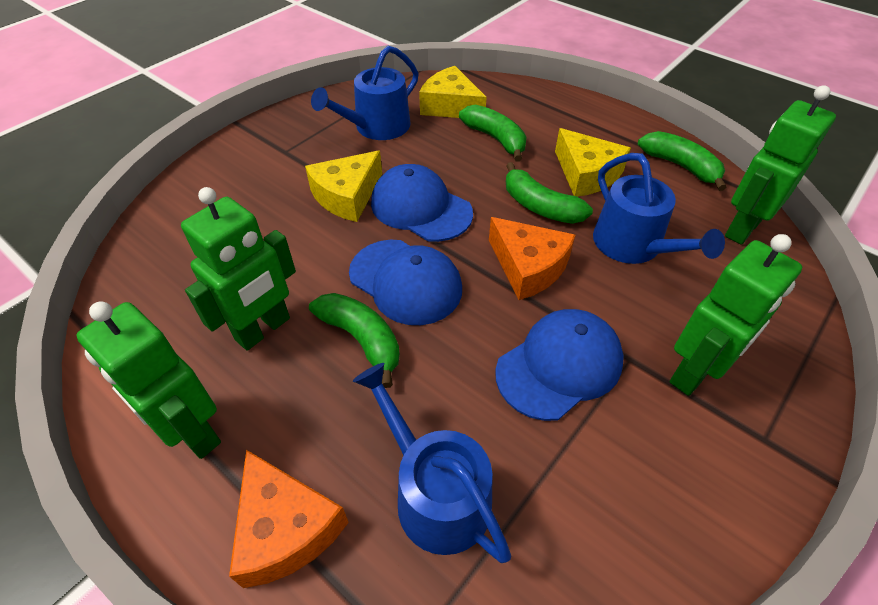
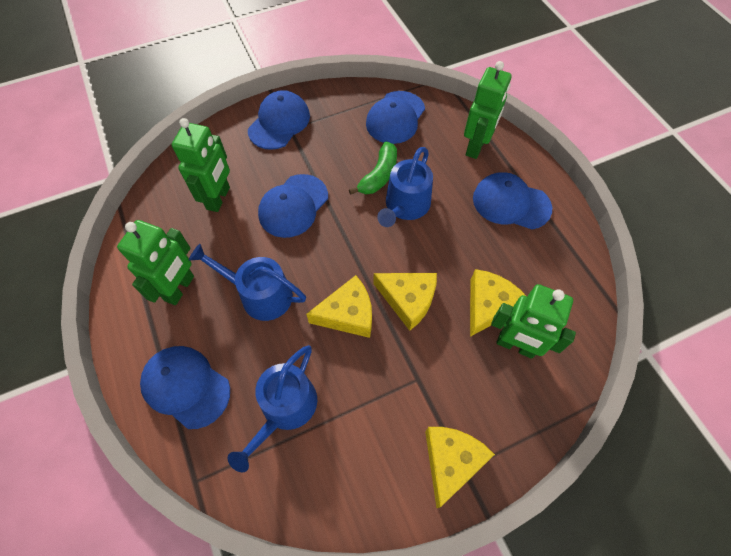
blue cap: 3 -> 5
green banana: 4 -> 1
orange cheese: 2 -> 0
yellow cheese: 3 -> 4

